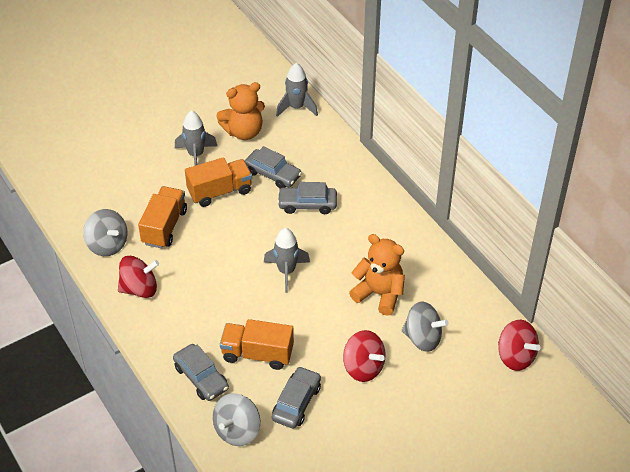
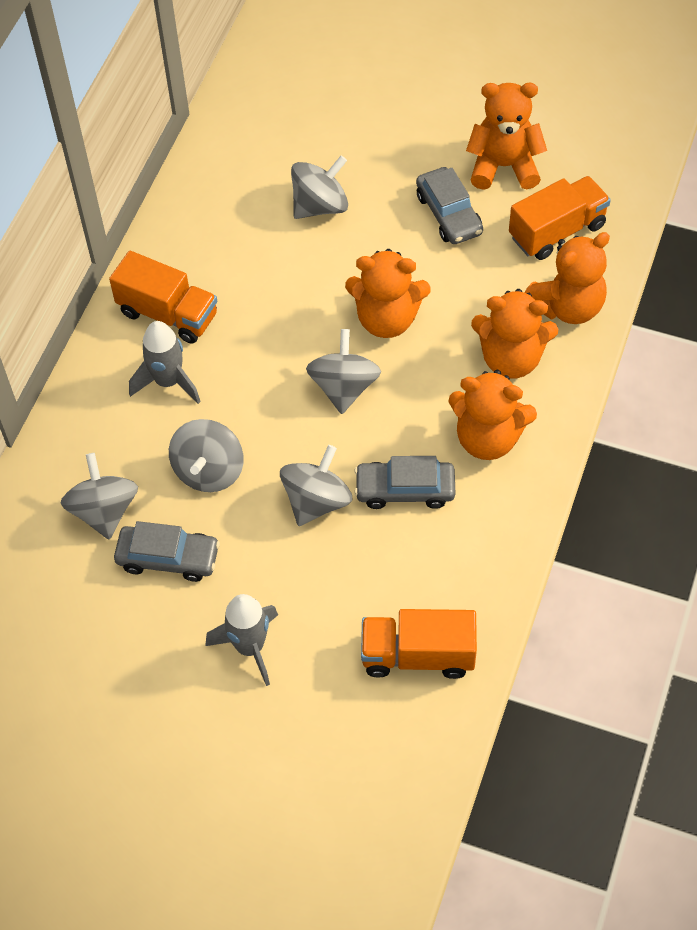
grey car: 4 -> 3
grey rocket: 3 -> 2
grey spinning top: 3 -> 5
orange teddy bear: 2 -> 5
red spinning top: 3 -> 0

